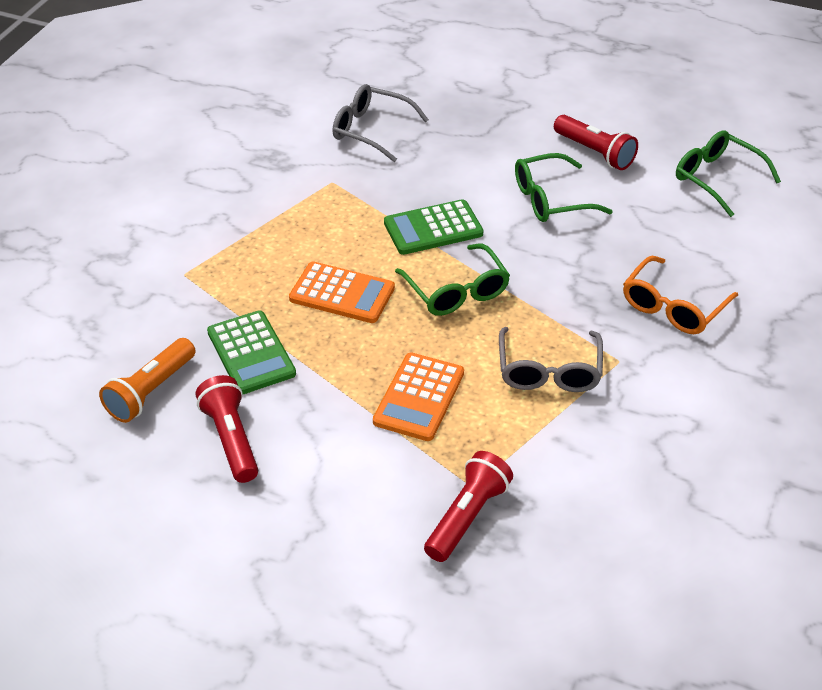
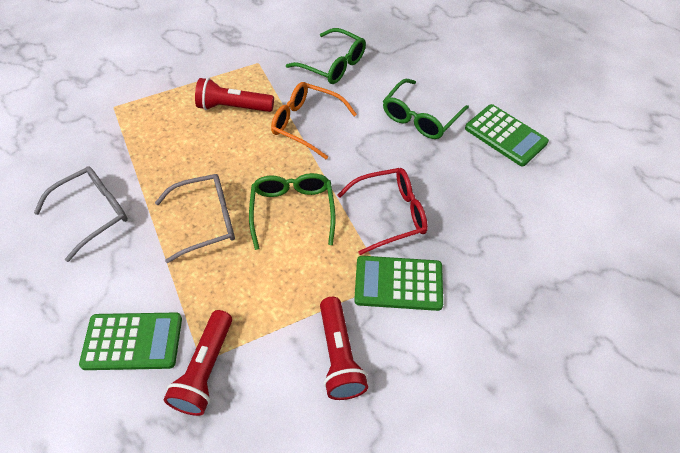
green calculator: 2 -> 3
orange calculator: 2 -> 0
orange flashlight: 1 -> 0
red glasses: 0 -> 1

